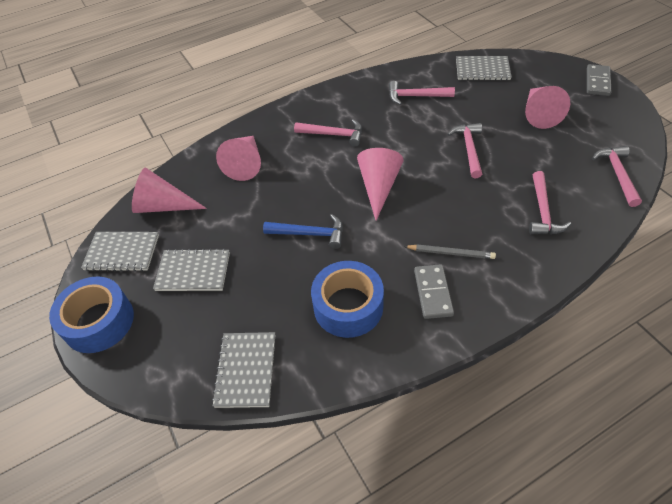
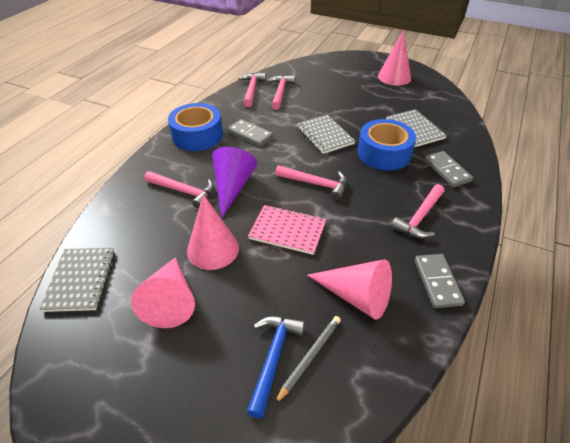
grey domino: 2 -> 3
grey notebook: 4 -> 3
pink notebook: 0 -> 1
purple cone: 0 -> 1

